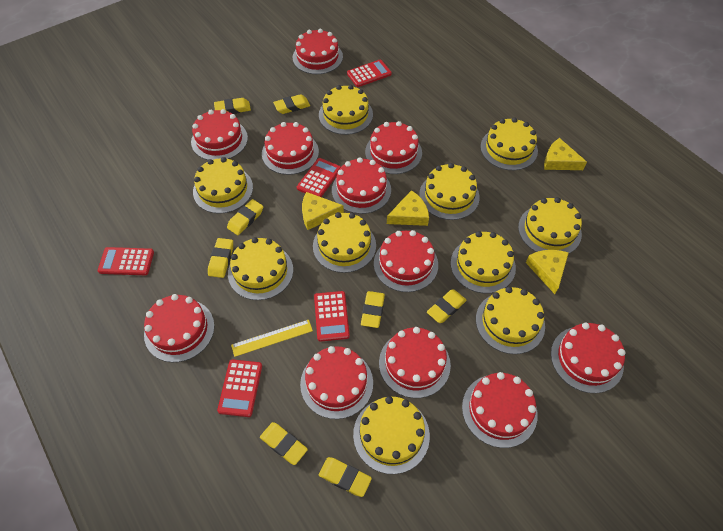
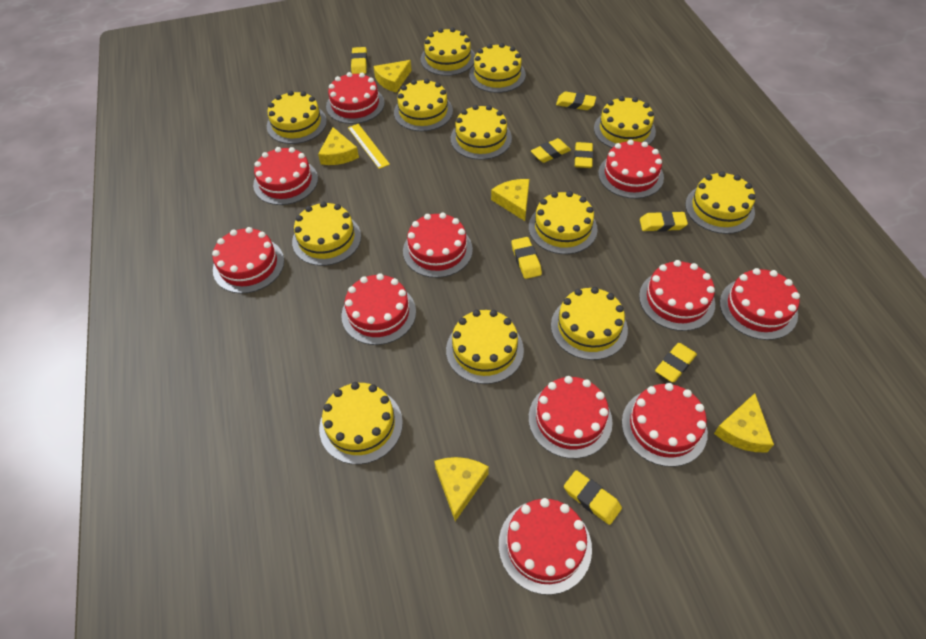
red calculator: 5 -> 0
yellow cake: 10 -> 12
yellow cheese: 4 -> 5

